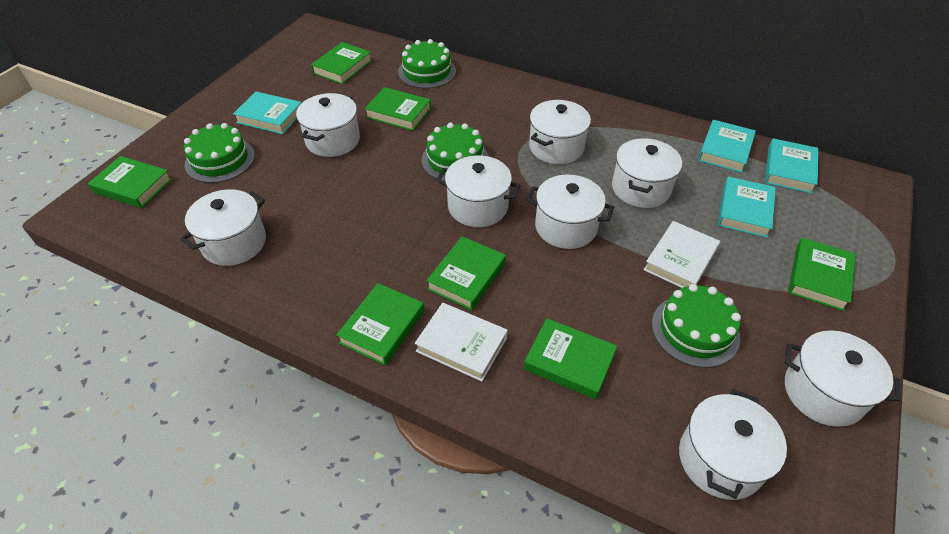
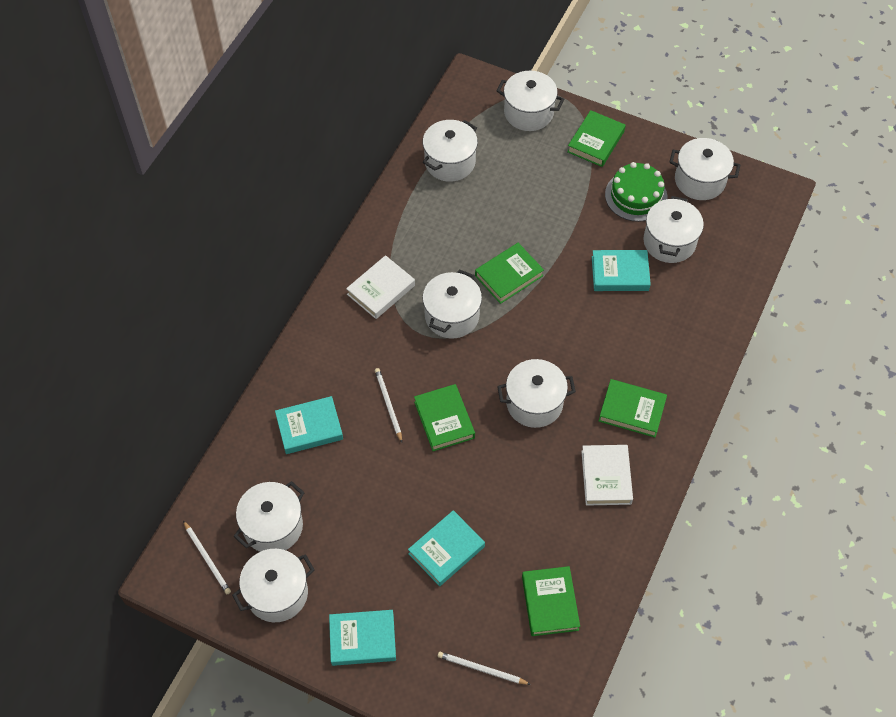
green book: 7 -> 5
green cake: 4 -> 1
white pencil: 0 -> 3

